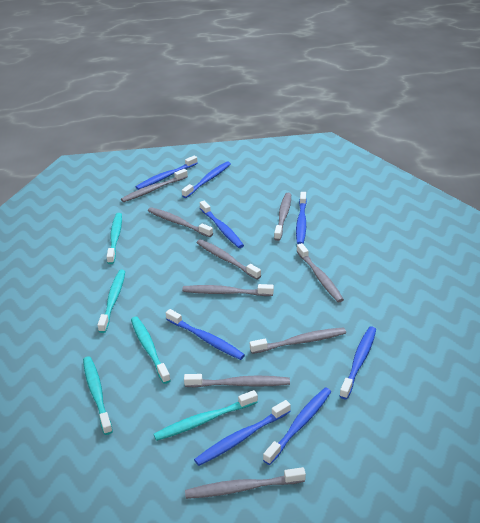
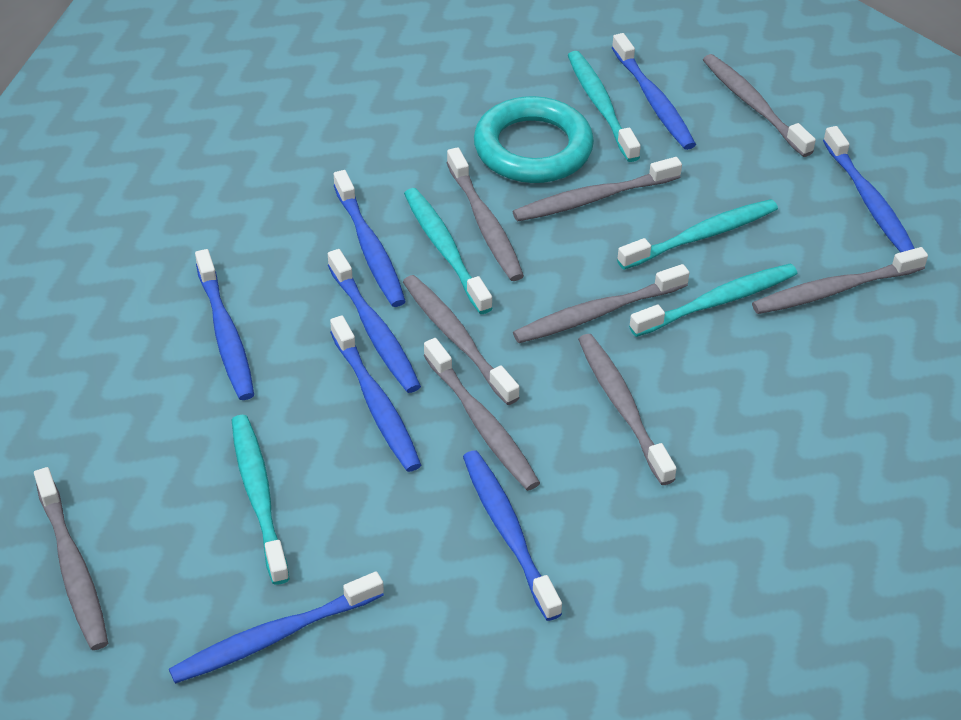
turquoise ring: 0 -> 1

